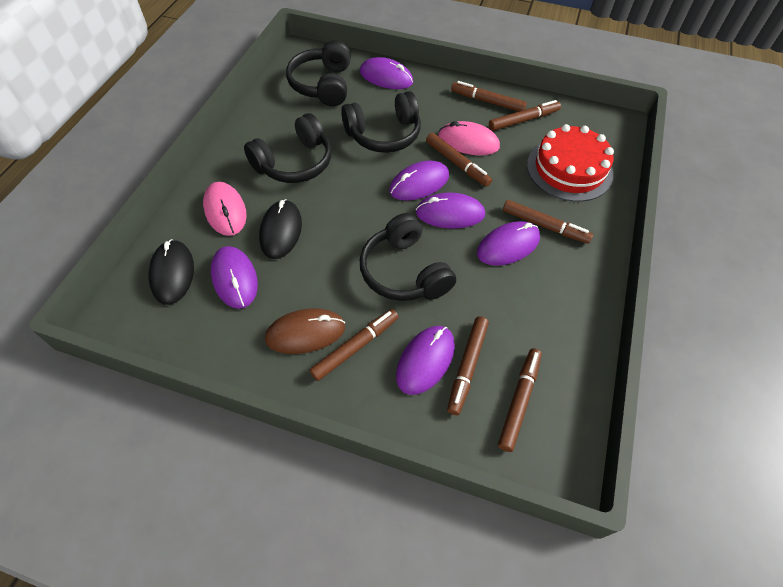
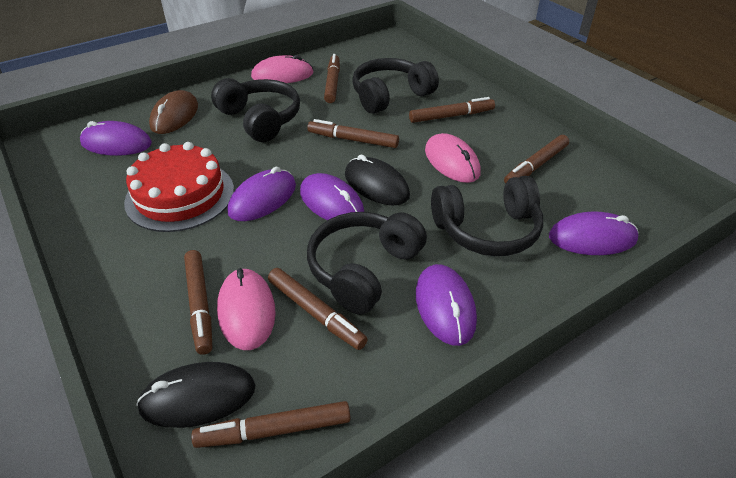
pink mouse: 2 -> 3
purple mouse: 6 -> 5

